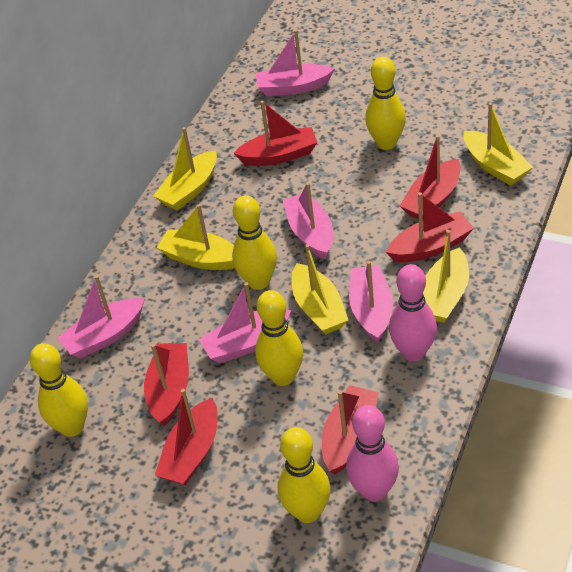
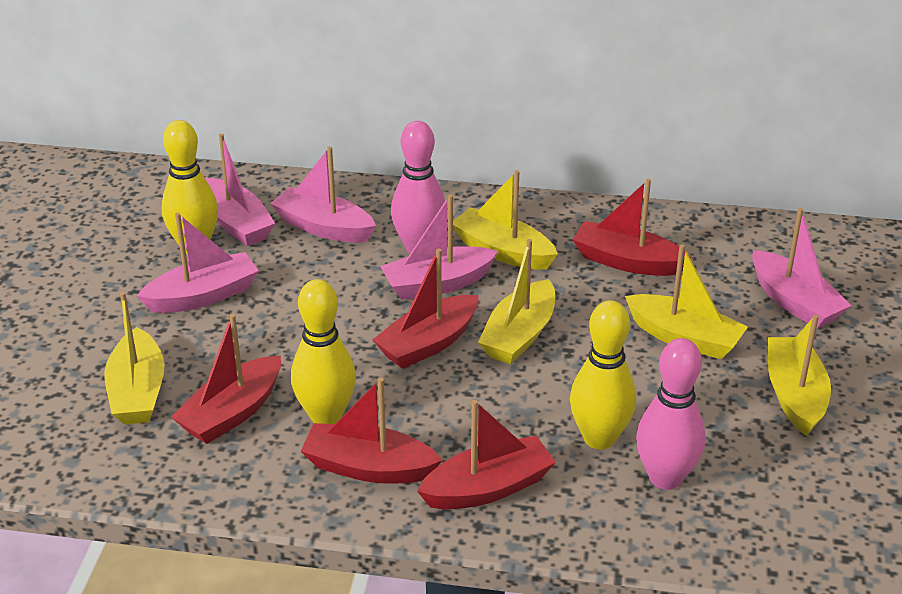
red boat: 6 -> 5
yellow bowling pin: 5 -> 3

